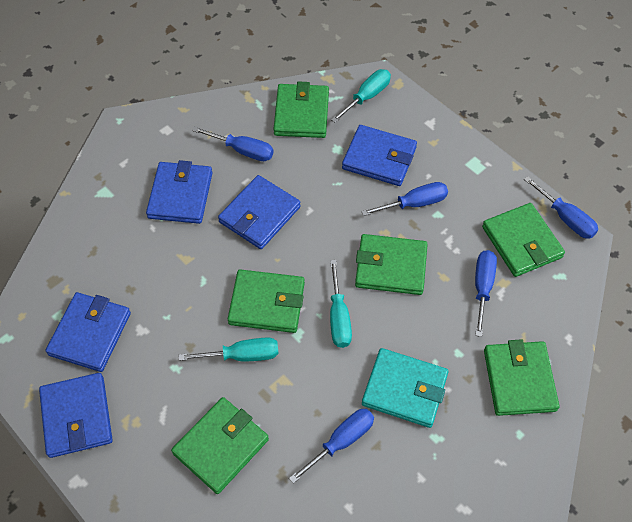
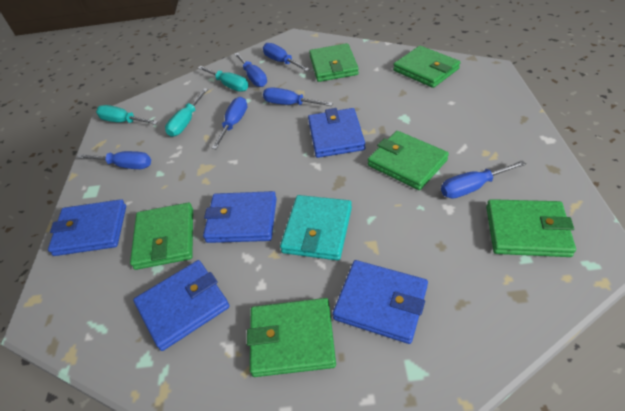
blue screwdriver: 5 -> 6

